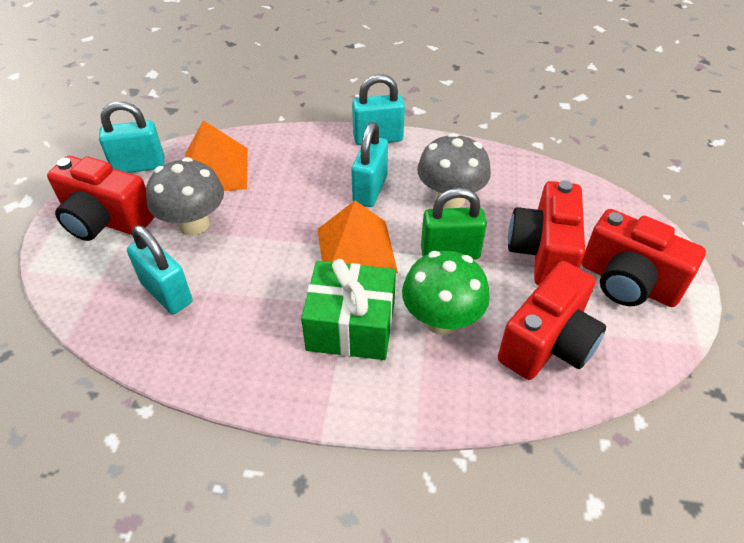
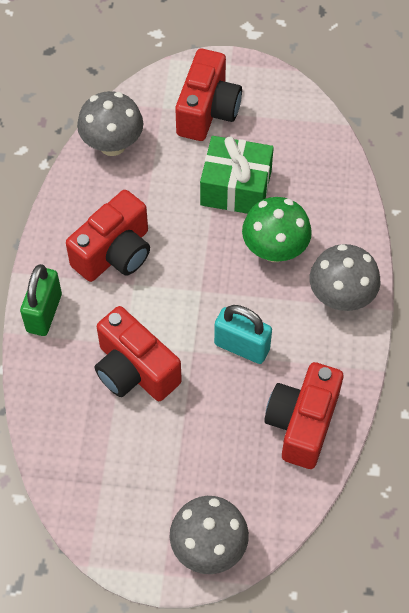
grey mushroom: 2 -> 3
orange pyramid: 2 -> 0
turquoise padlock: 4 -> 1

